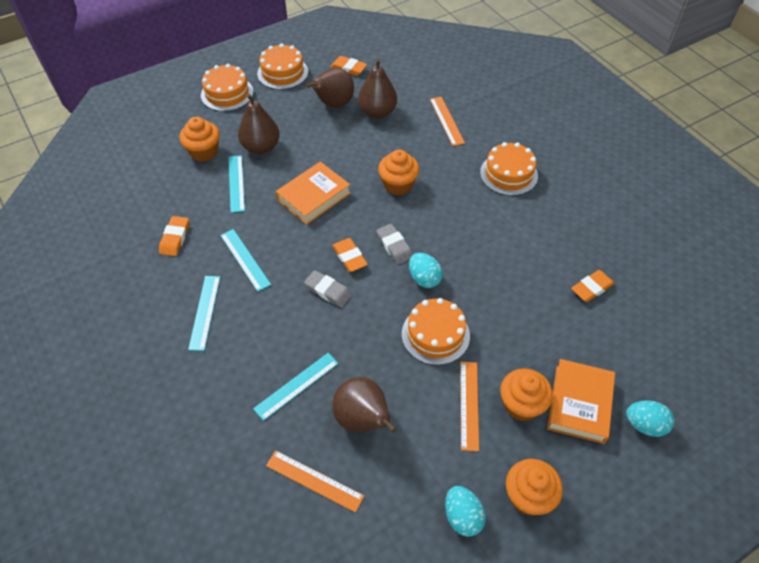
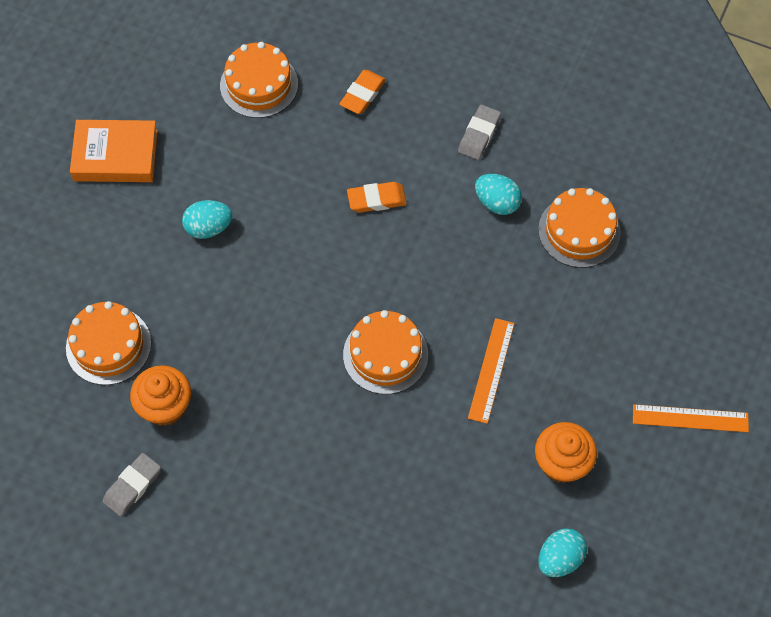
brown pear: 4 -> 0
orange book: 2 -> 1
orange cupcake: 4 -> 2
orange eraser: 4 -> 2
orange ruler: 3 -> 2
turquoise ruler: 4 -> 0

